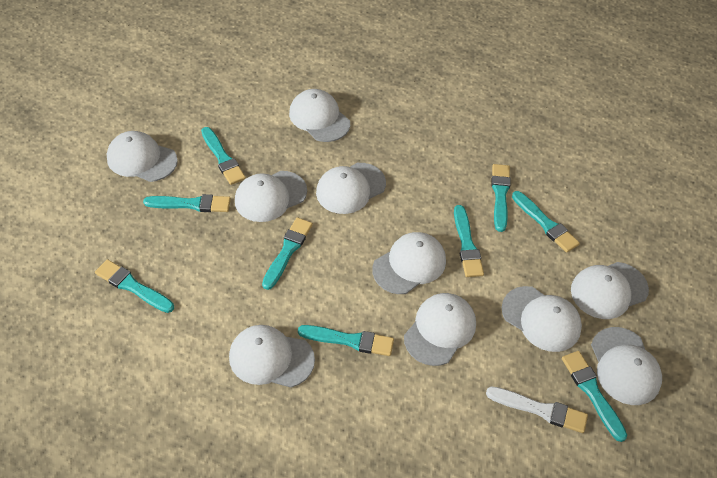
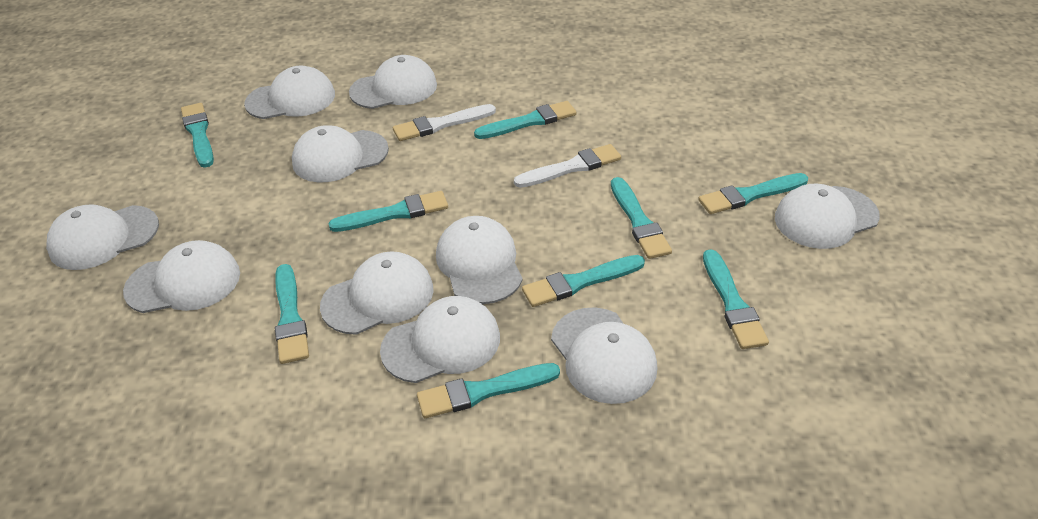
white brush: 1 -> 2

